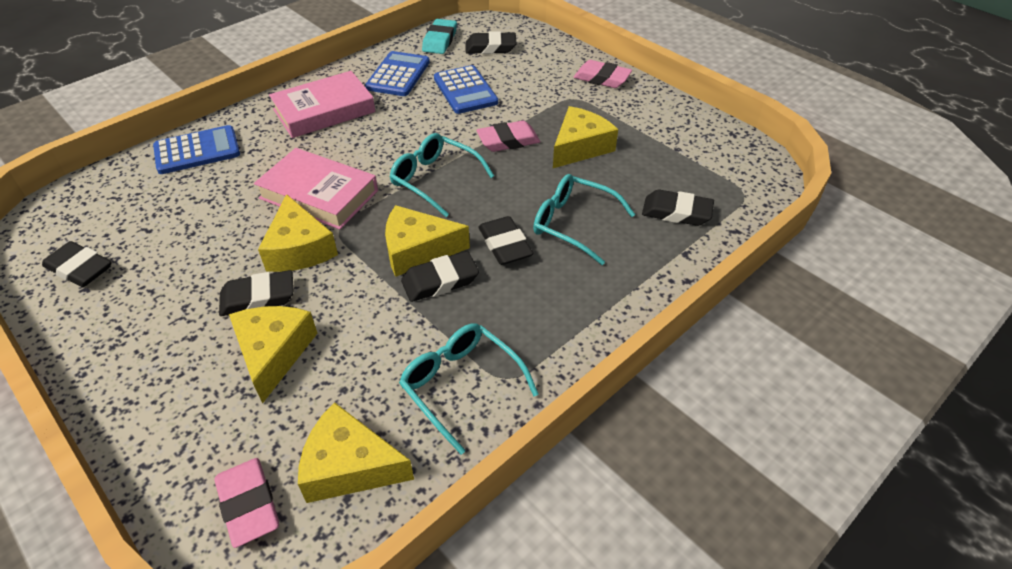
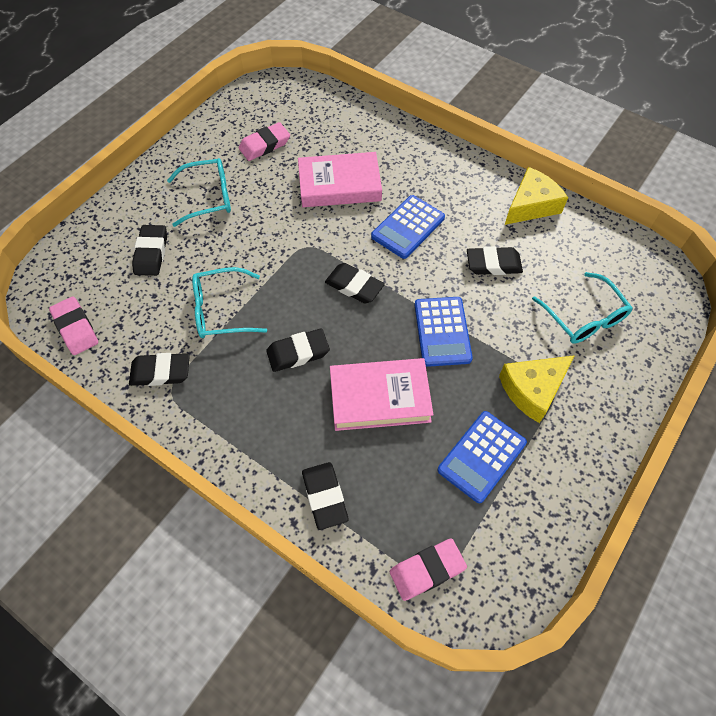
turquoise eraser: 1 -> 0
yellow cheese: 5 -> 2

